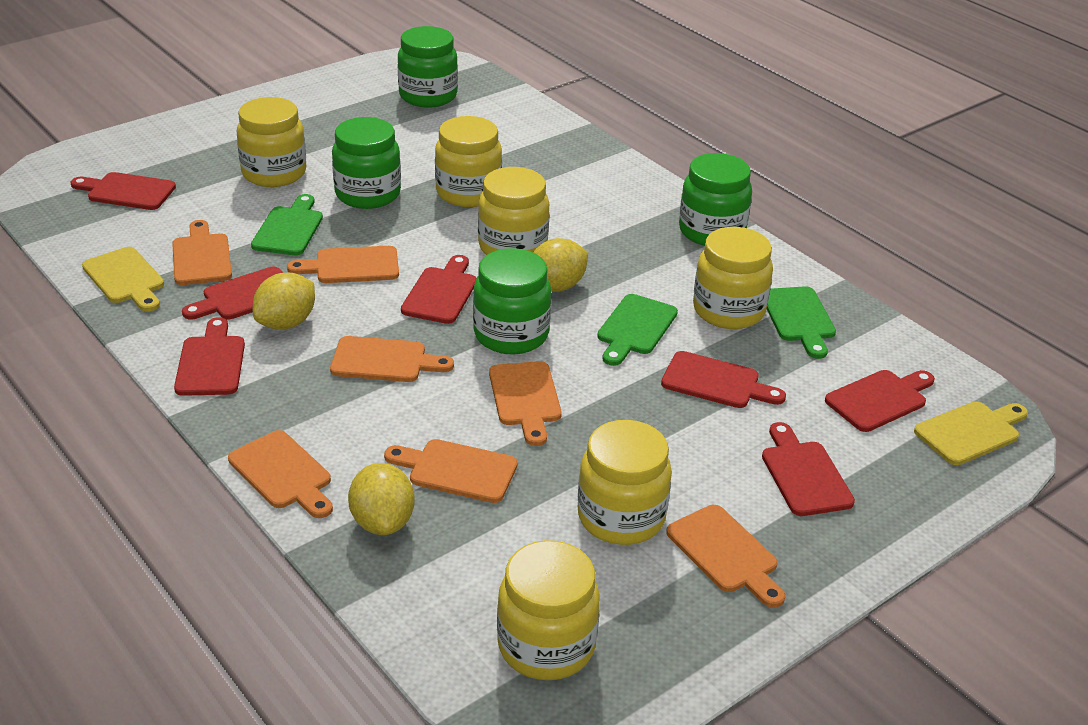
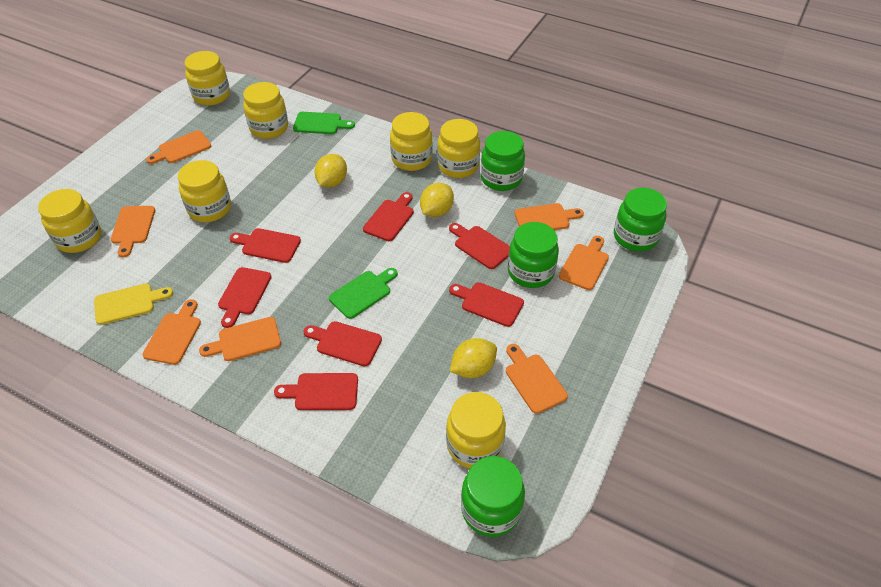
green cutting board: 3 -> 2
yellow cutting board: 2 -> 1
yellow jar: 6 -> 7

